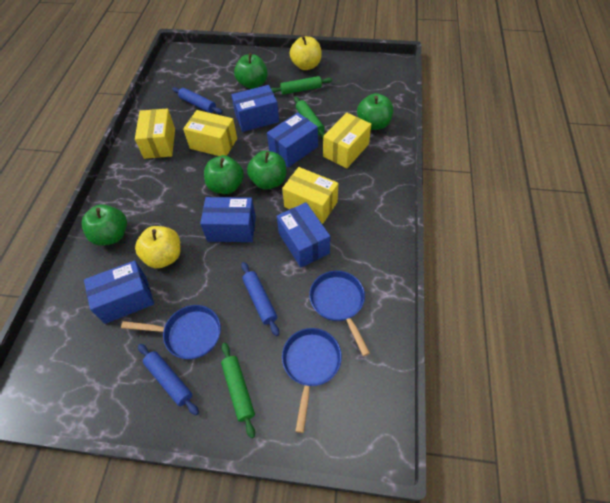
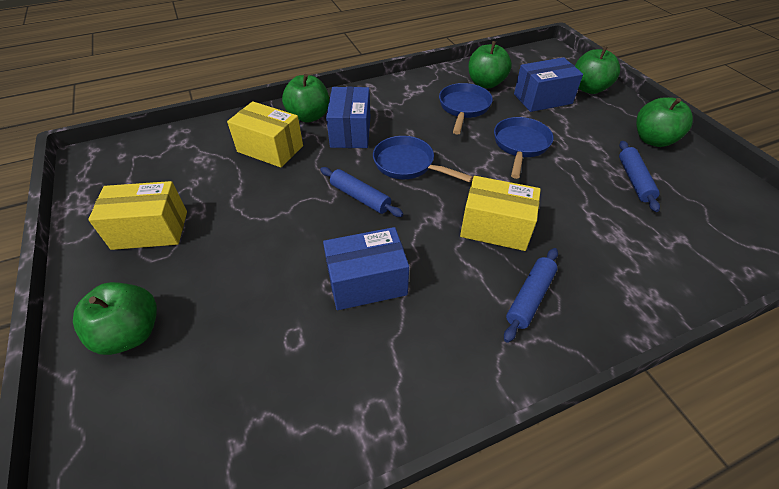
blue box: 5 -> 3
green rolling pin: 3 -> 0
yellow apple: 2 -> 0
yellow box: 4 -> 3

